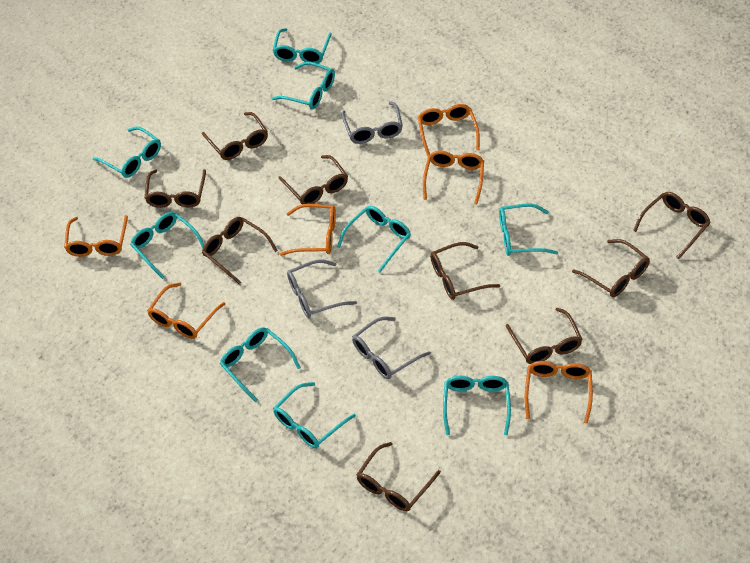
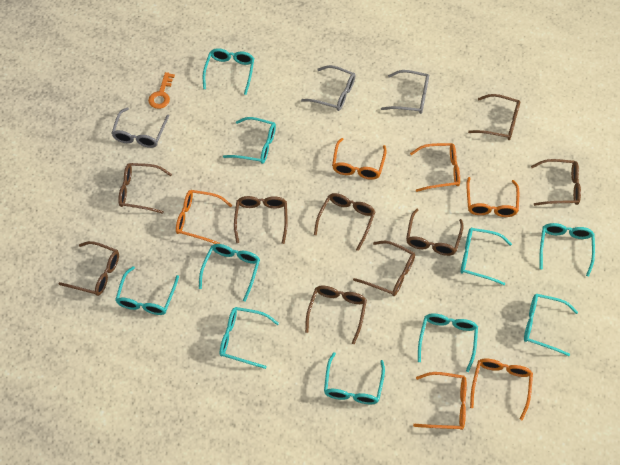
orange key: 0 -> 1
turquoise glasses: 9 -> 10

